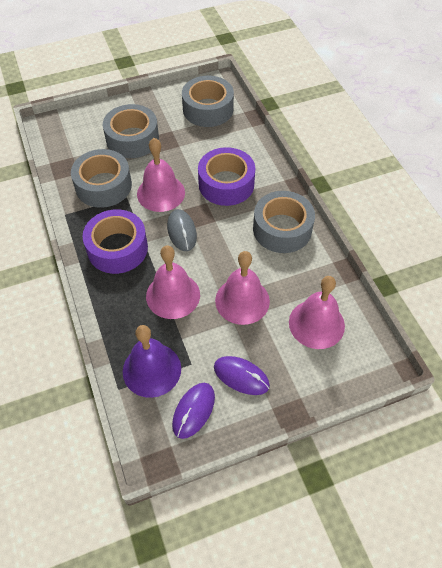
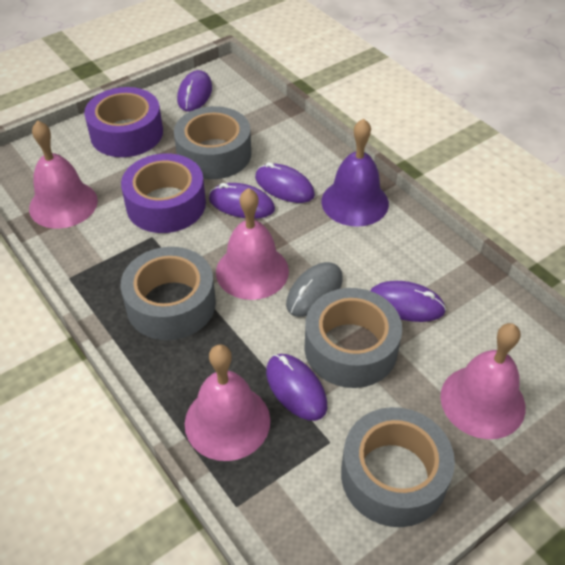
purple mouse: 2 -> 5

